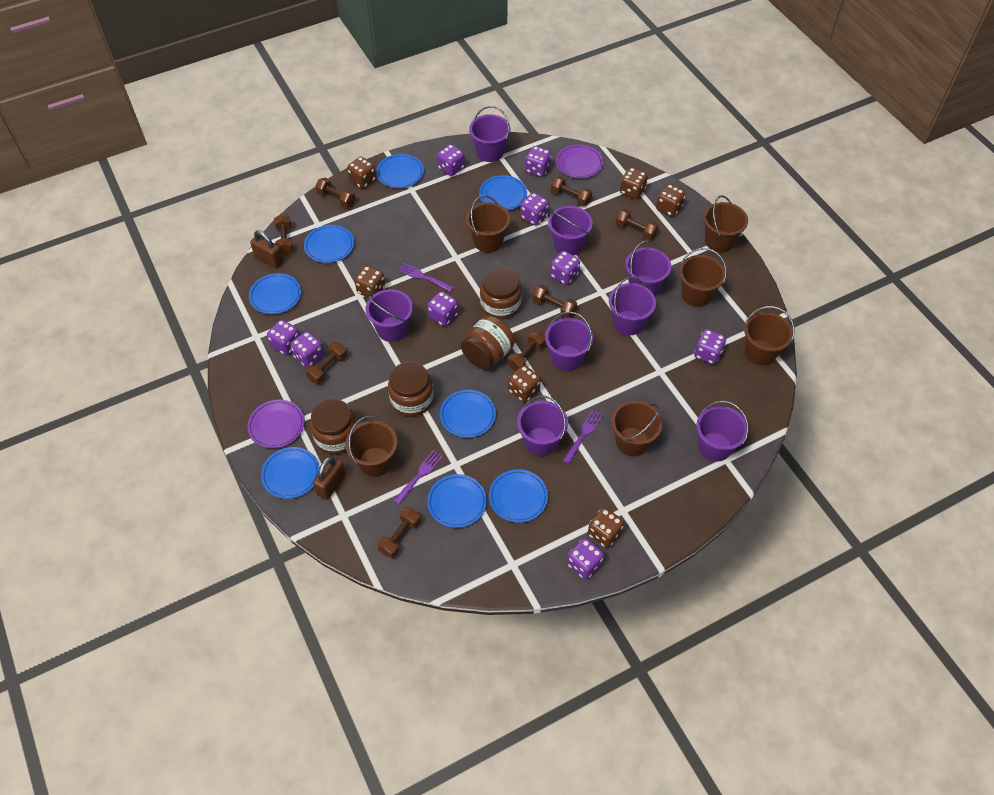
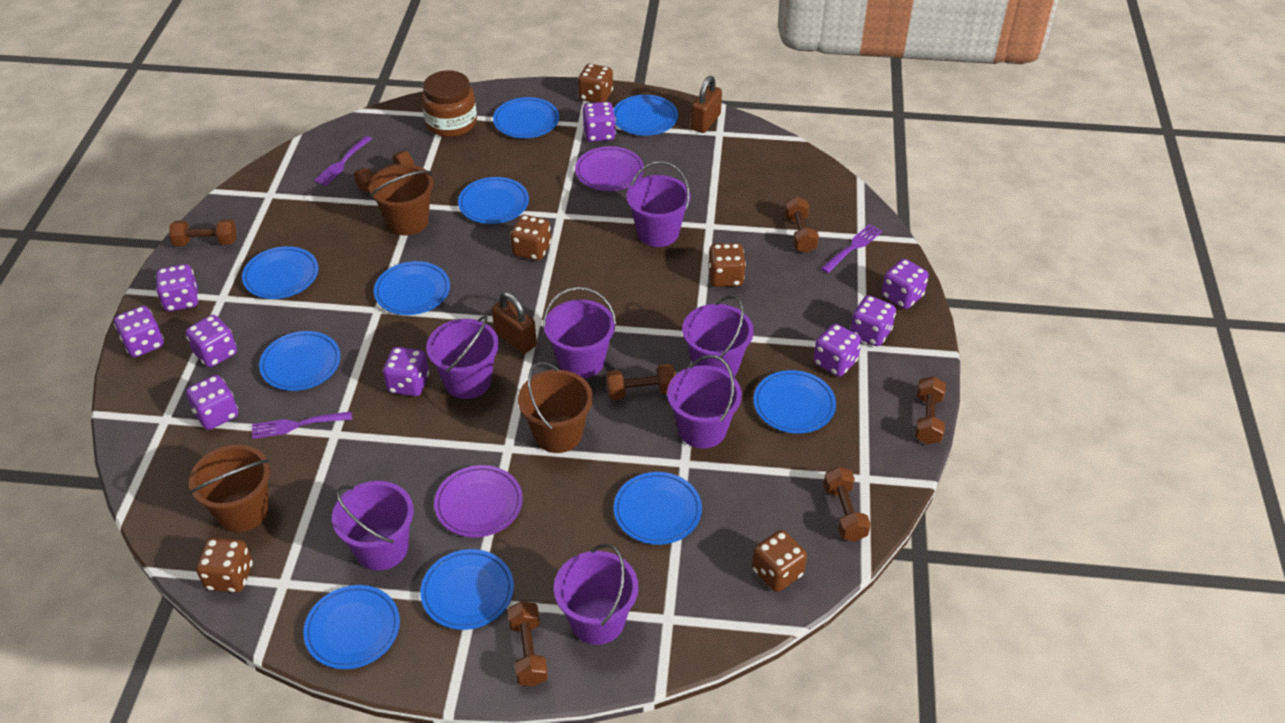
blue plate: 8 -> 10
brown bucket: 6 -> 3
brown dice: 6 -> 5
brown dumbbell: 8 -> 7
brown jar: 4 -> 1
purple bucket: 8 -> 7

